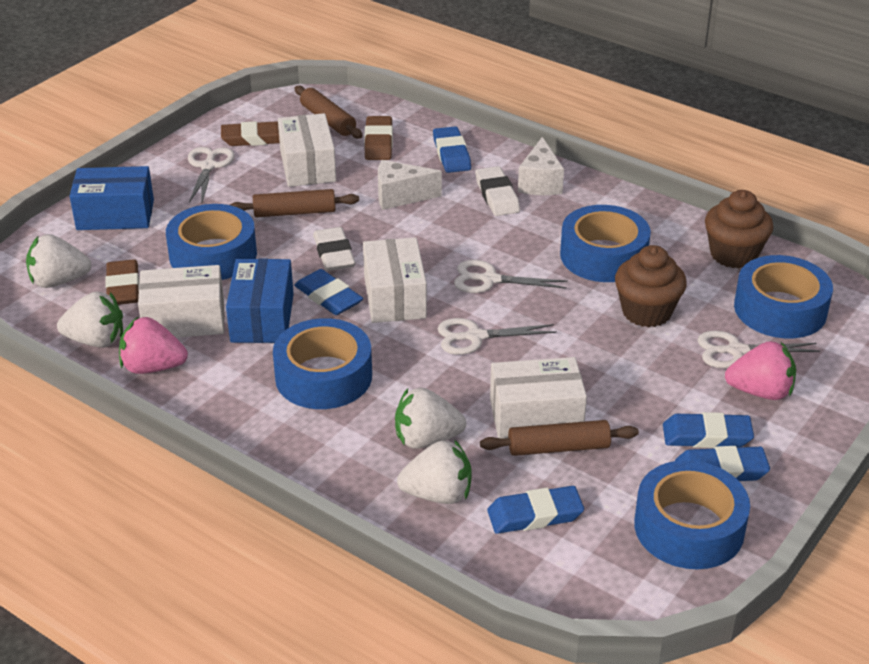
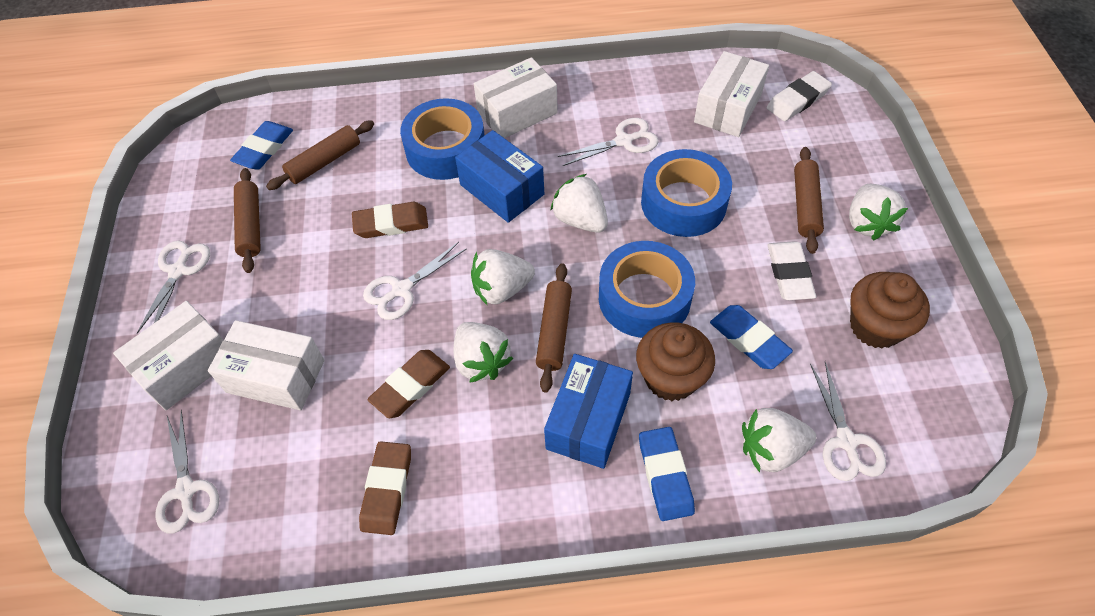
blue eraser: 5 -> 3
blue tape: 5 -> 3
brown rolling pin: 3 -> 4
pink strawberry: 2 -> 0
white cheese: 2 -> 0
white scissors: 4 -> 5
white strawberry: 4 -> 5

